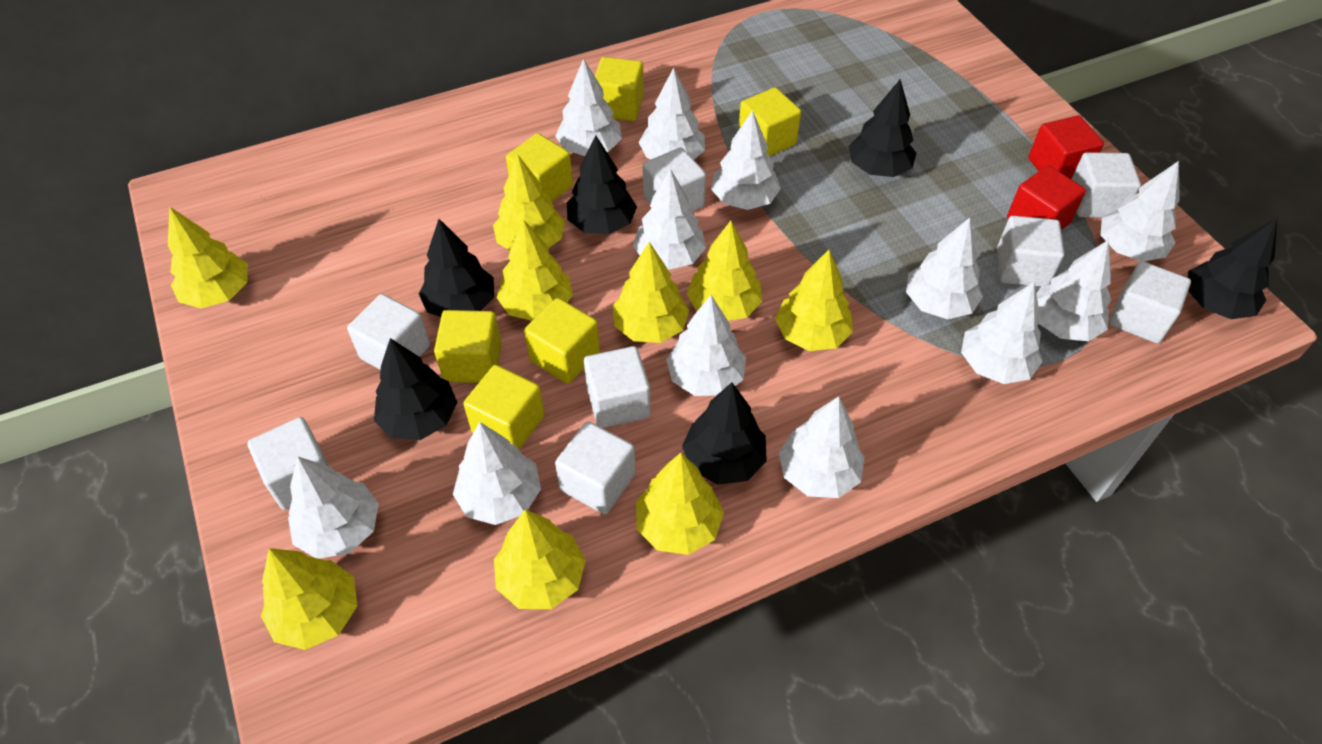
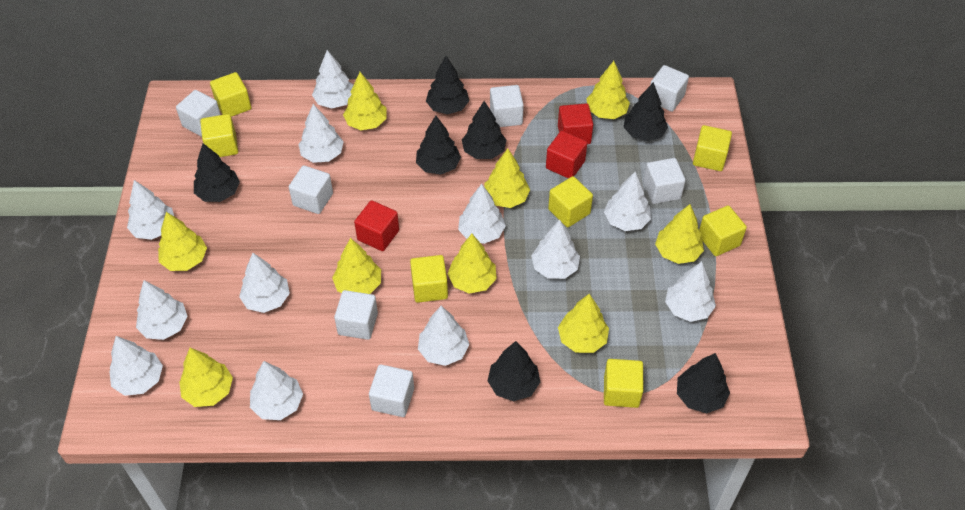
black tree: 6 -> 7
red cube: 2 -> 3
white cube: 8 -> 7
yellow cube: 6 -> 7

